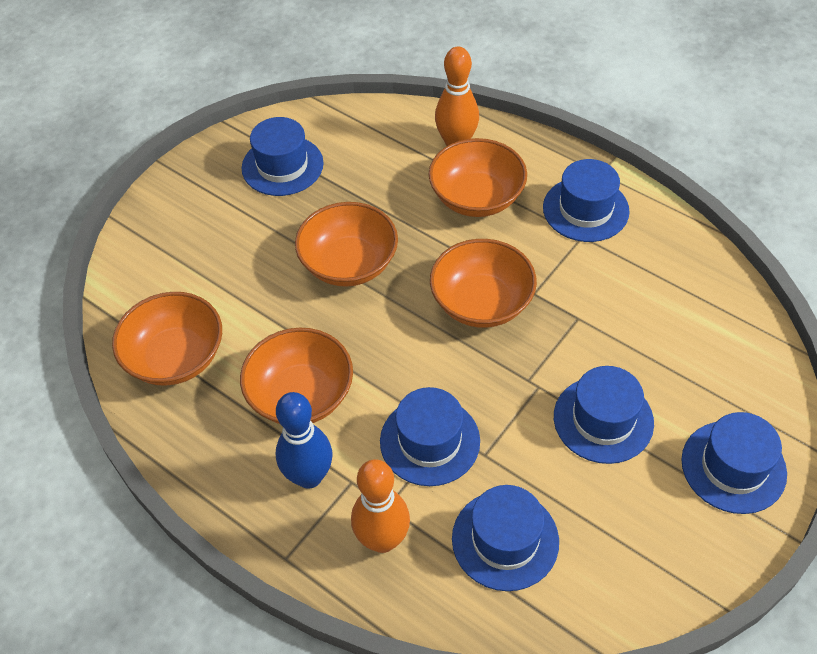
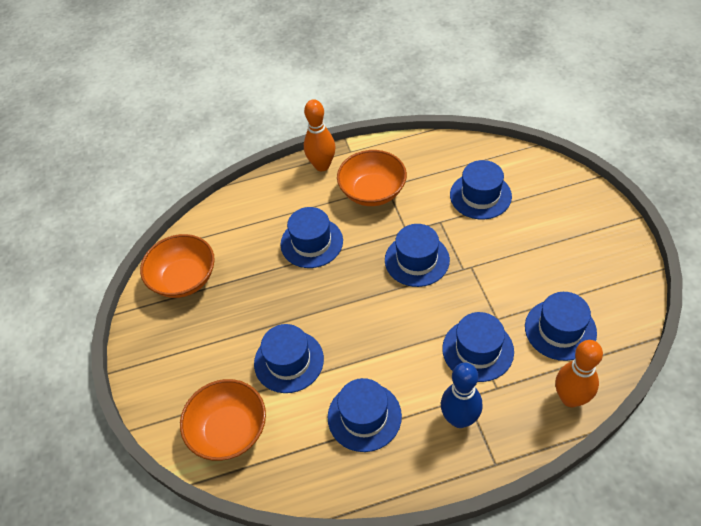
blue hat: 6 -> 7
orange bowl: 5 -> 3

